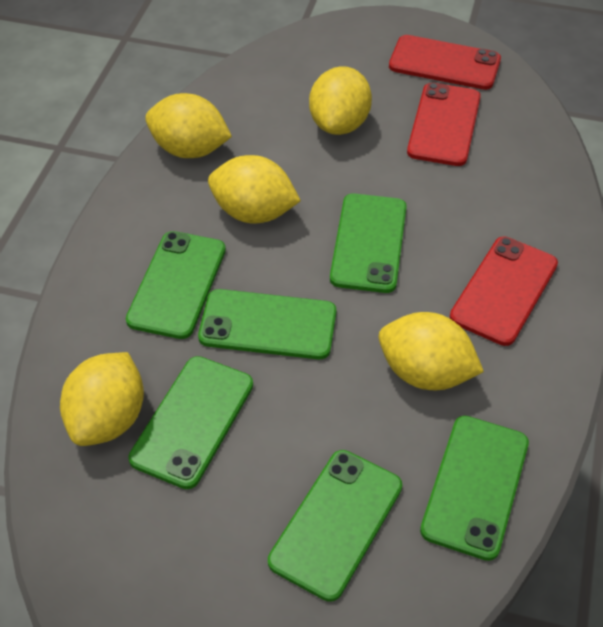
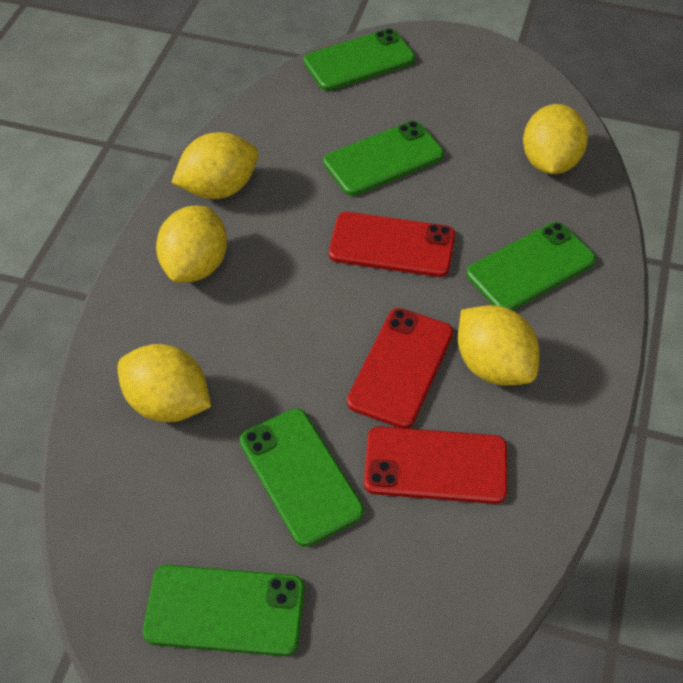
green phone: 6 -> 5

